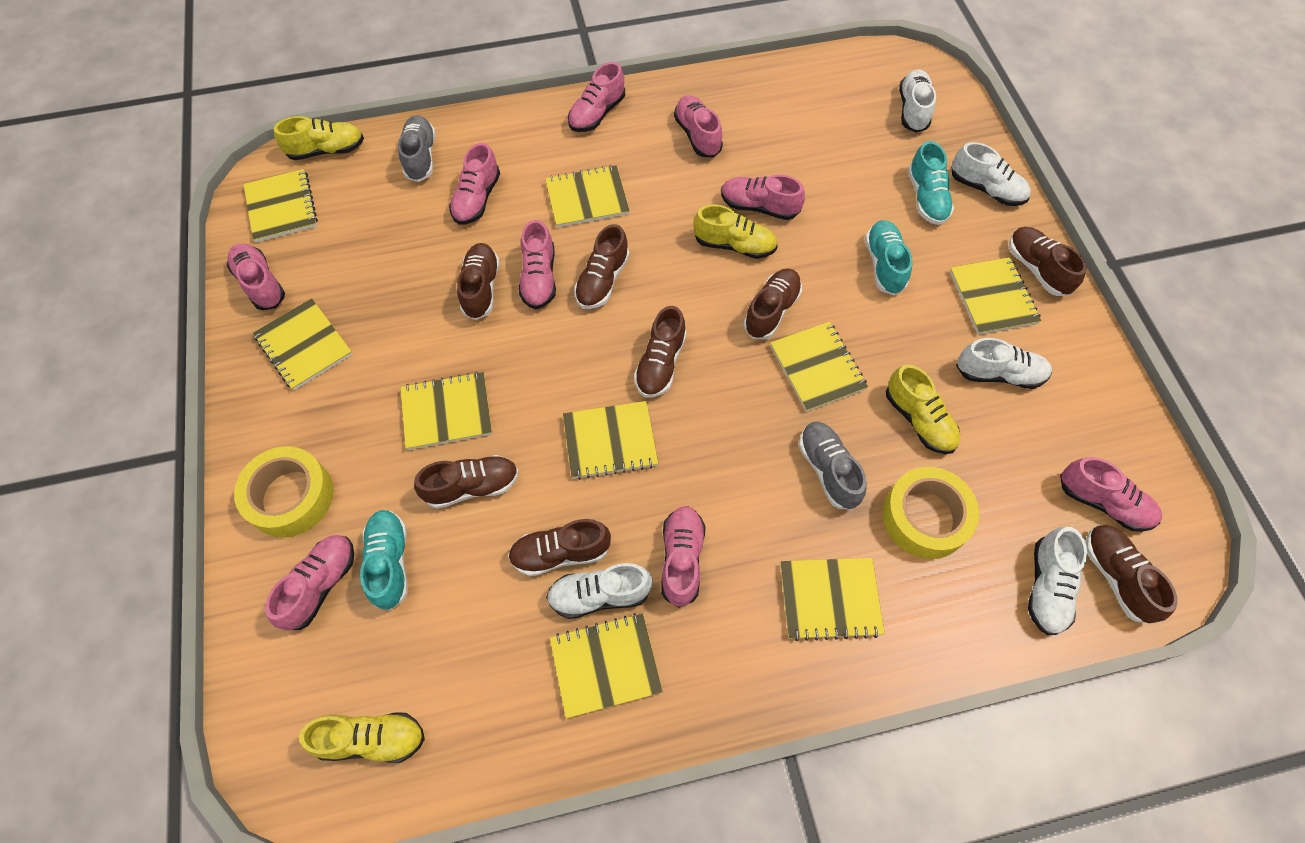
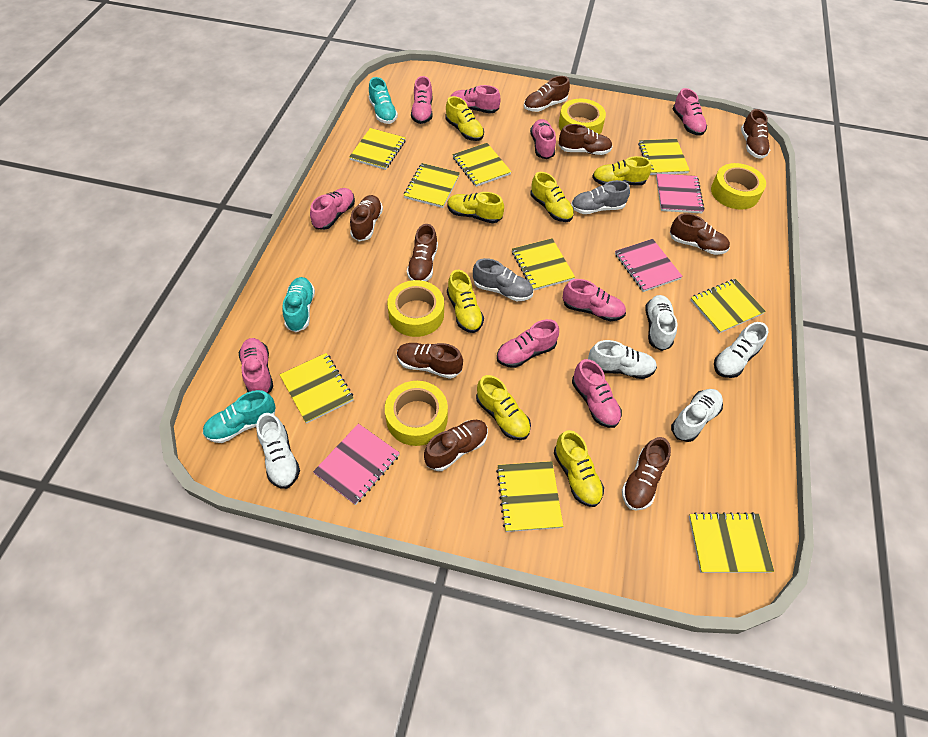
brown shoe: 8 -> 9
pink notebook: 0 -> 3
yellow shoe: 4 -> 7
yellow tape: 2 -> 4

